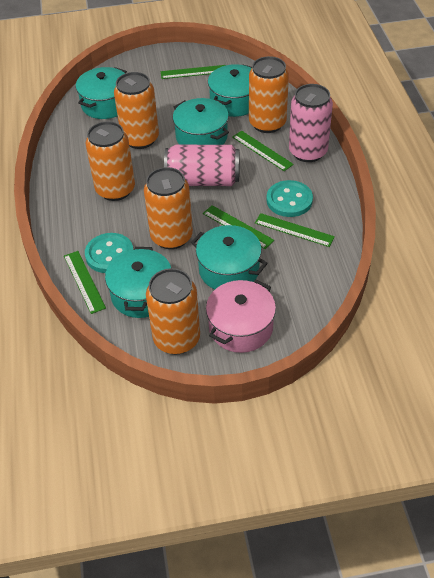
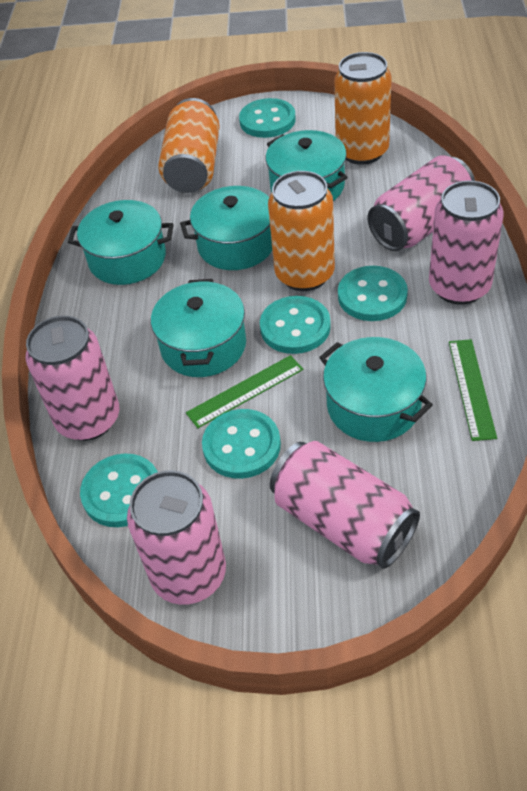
green ruler: 5 -> 2
orange can: 5 -> 3
pink can: 2 -> 5
pink pot: 1 -> 0
turquoise button: 2 -> 5

